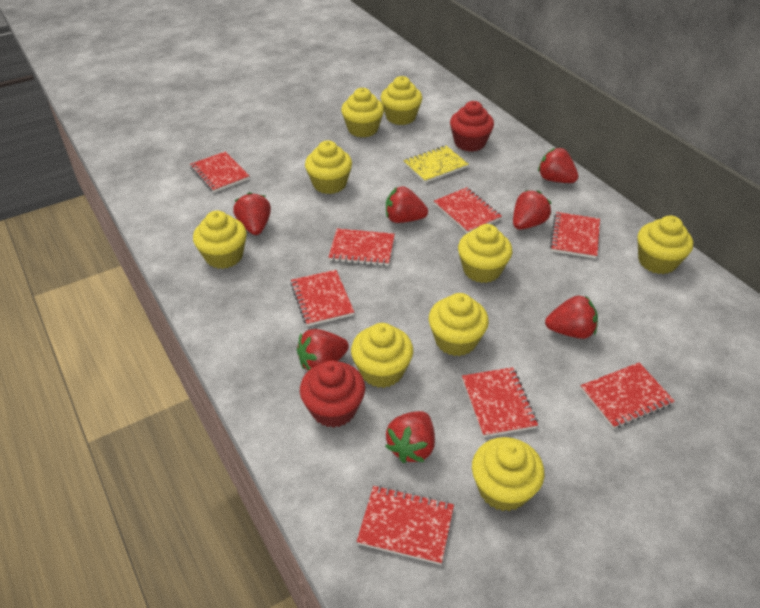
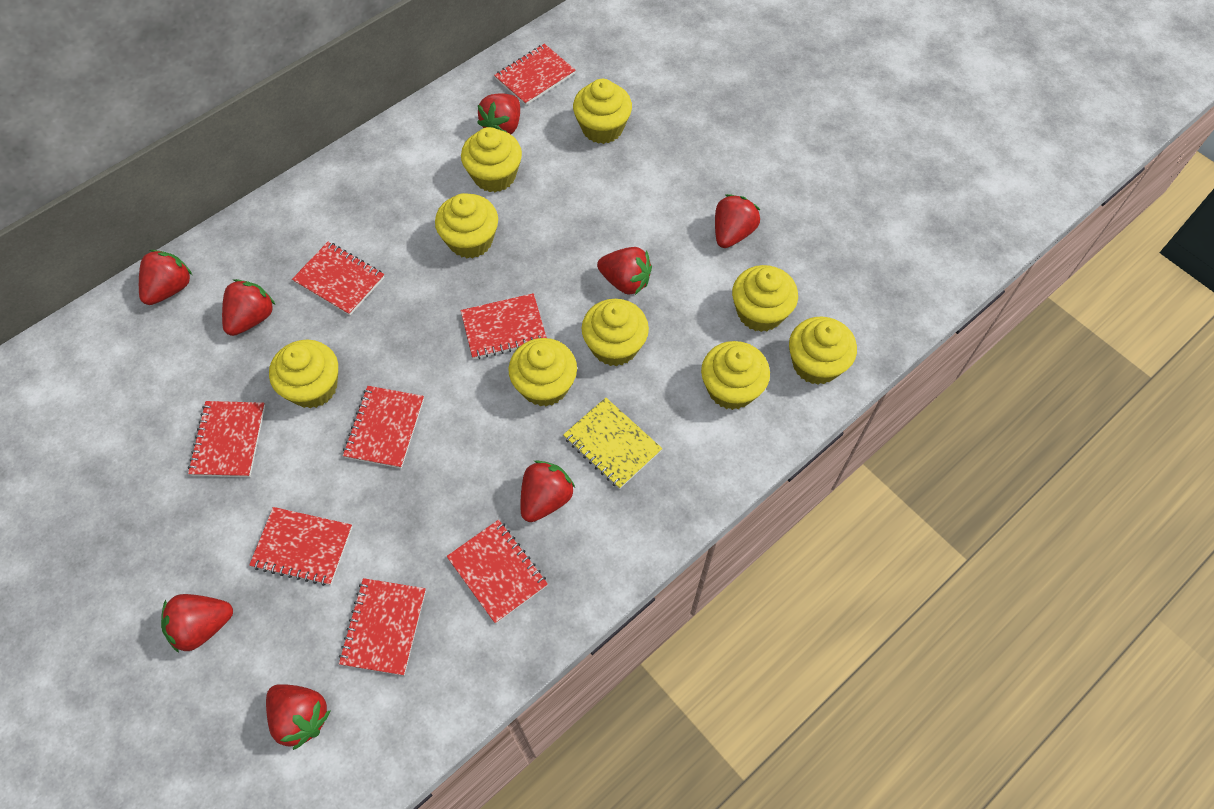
red cupcake: 2 -> 0
red strawberry: 7 -> 8

